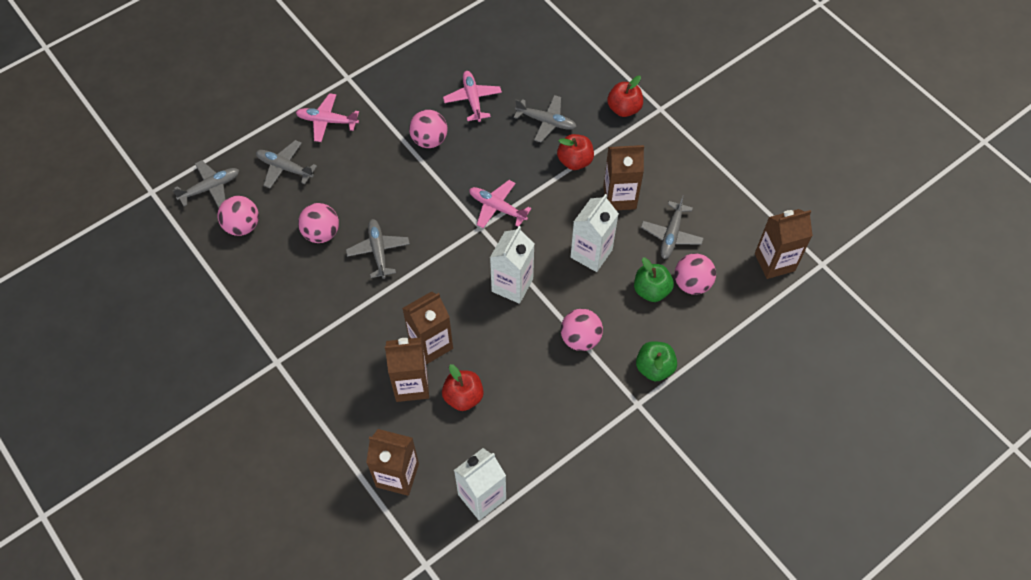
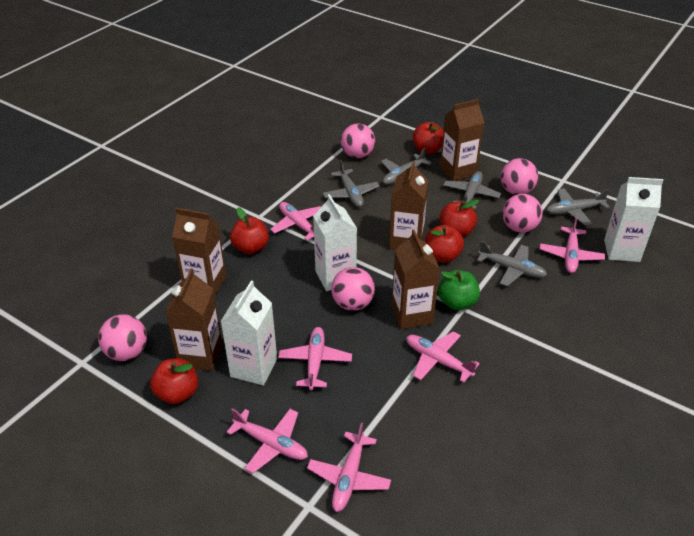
green apple: 2 -> 1
pink plane: 3 -> 6
red apple: 3 -> 5

